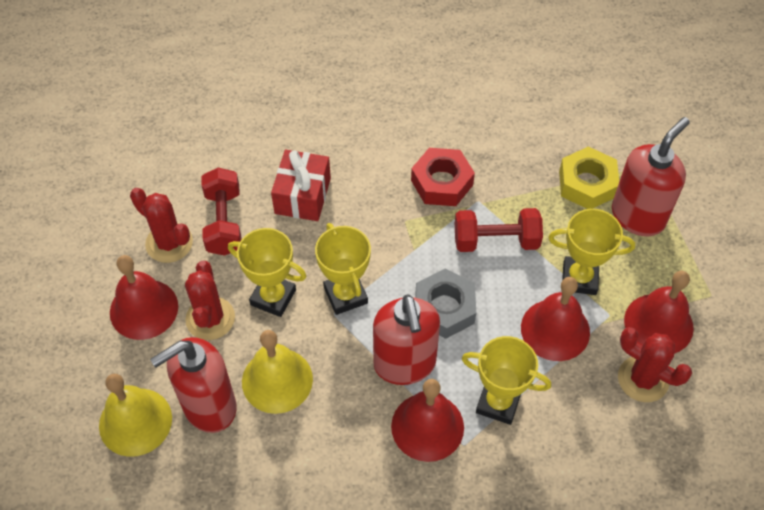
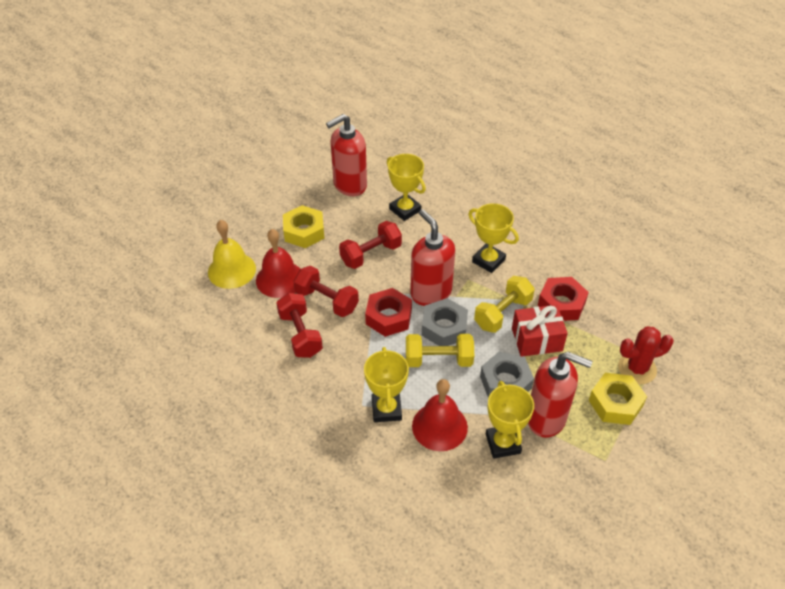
grey nut: 1 -> 2
red bell: 4 -> 2
red cactus: 3 -> 1
red dumbbell: 2 -> 3
red nut: 1 -> 2
yellow bell: 2 -> 1
yellow dumbbell: 0 -> 2
yellow nut: 1 -> 2

